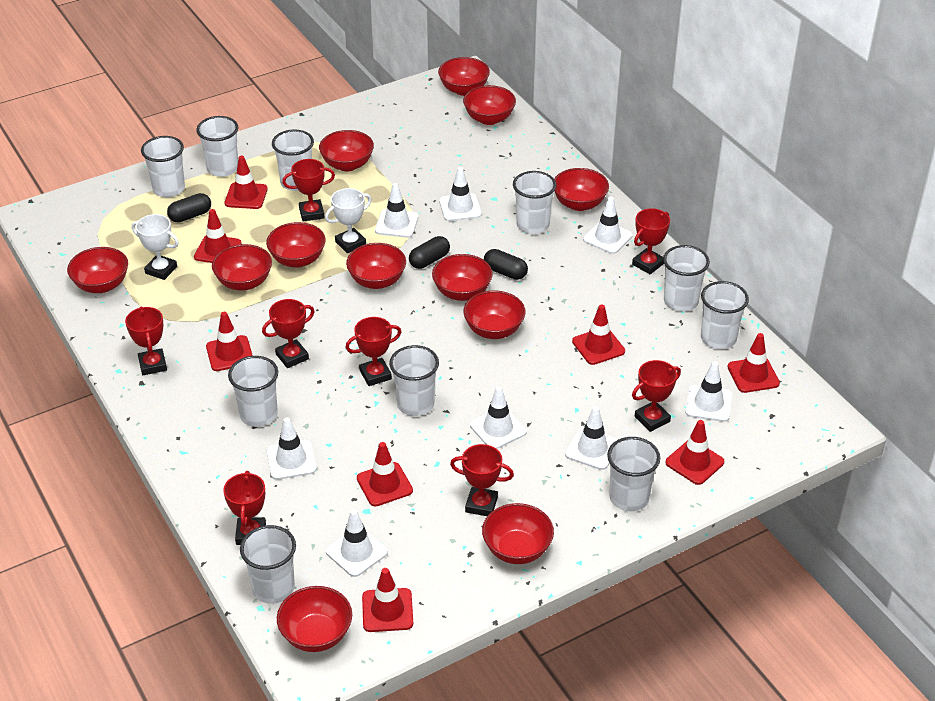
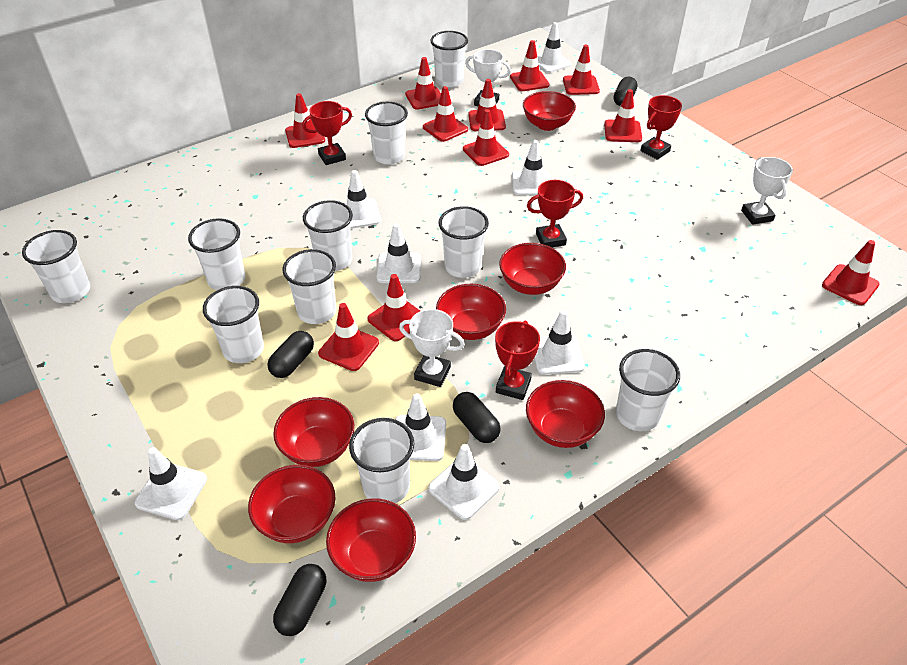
black capsule: 3 -> 4
red bowl: 12 -> 7
red traffic cone: 8 -> 11
red trophy: 8 -> 4
white trophy: 2 -> 3

